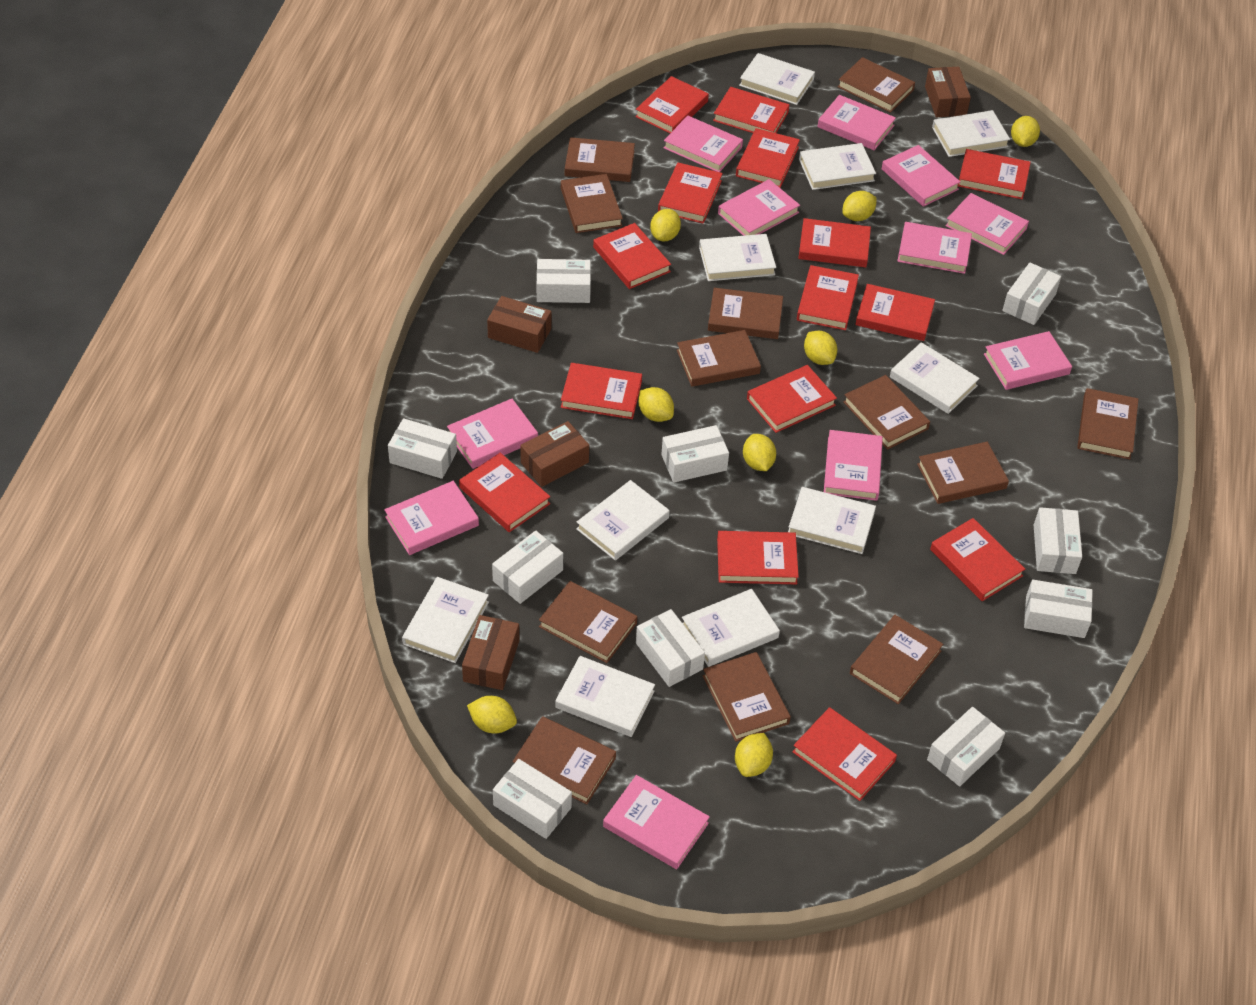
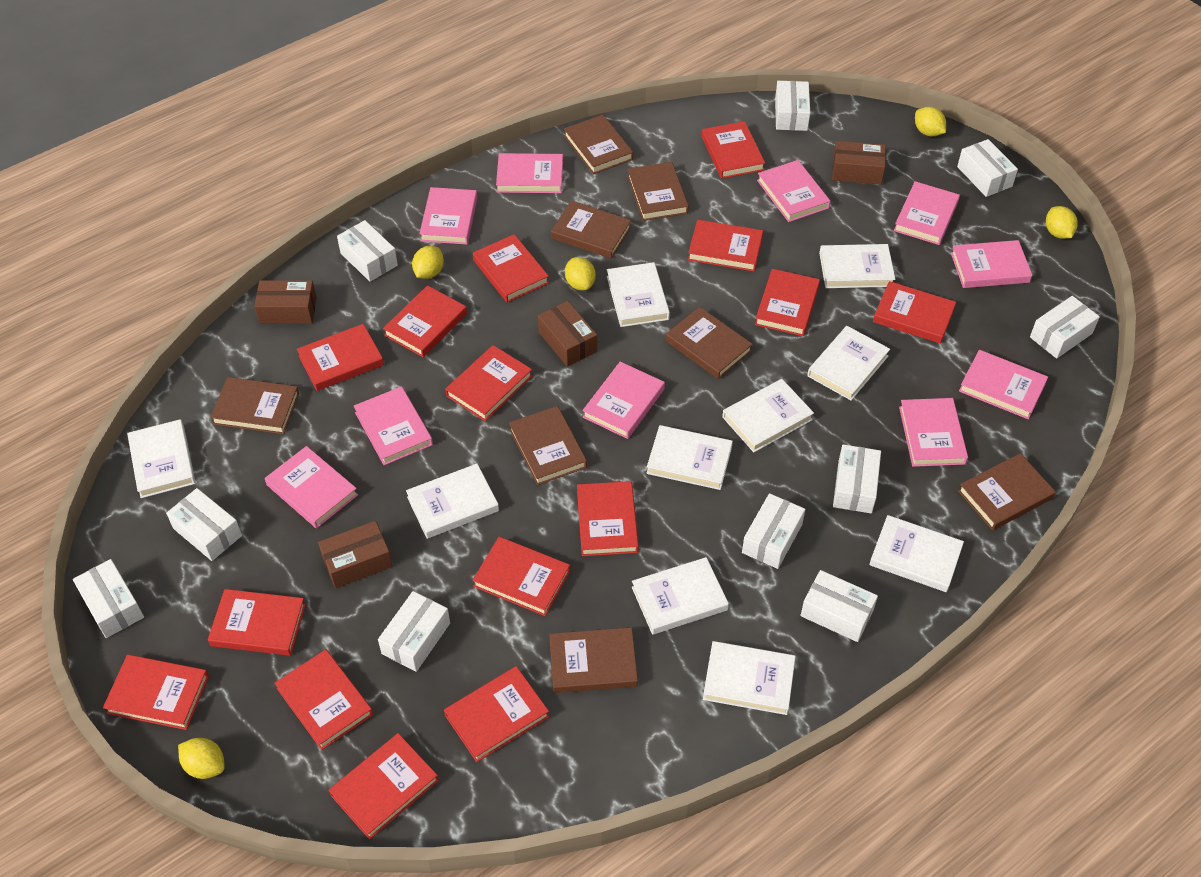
brown book: 12 -> 8
pink book: 11 -> 10
yellow lemon: 8 -> 5

